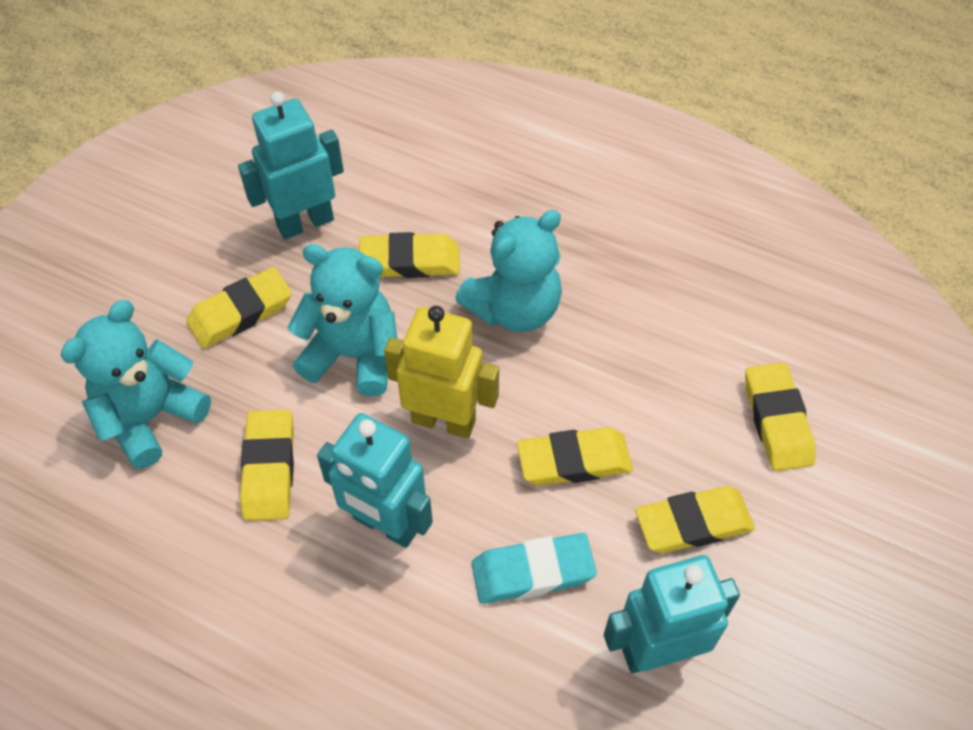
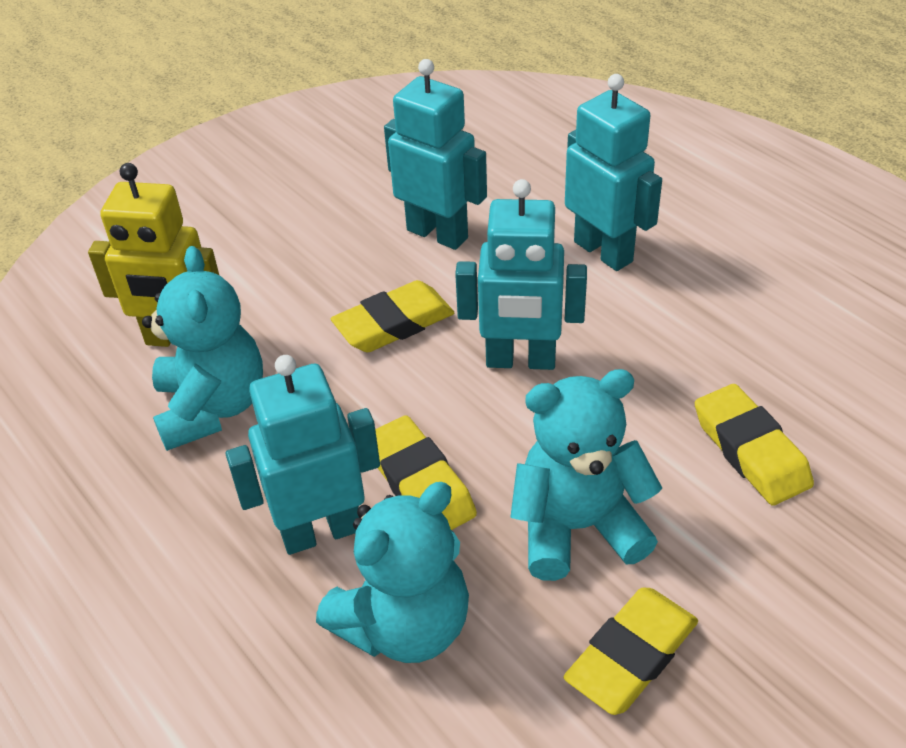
turquoise eraser: 1 -> 0
turquoise robot: 3 -> 4
yellow eraser: 6 -> 4

